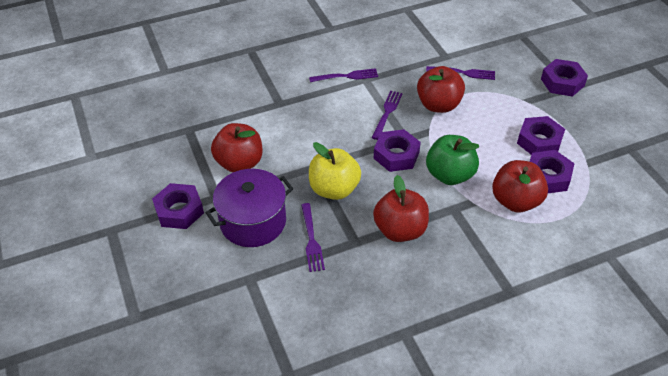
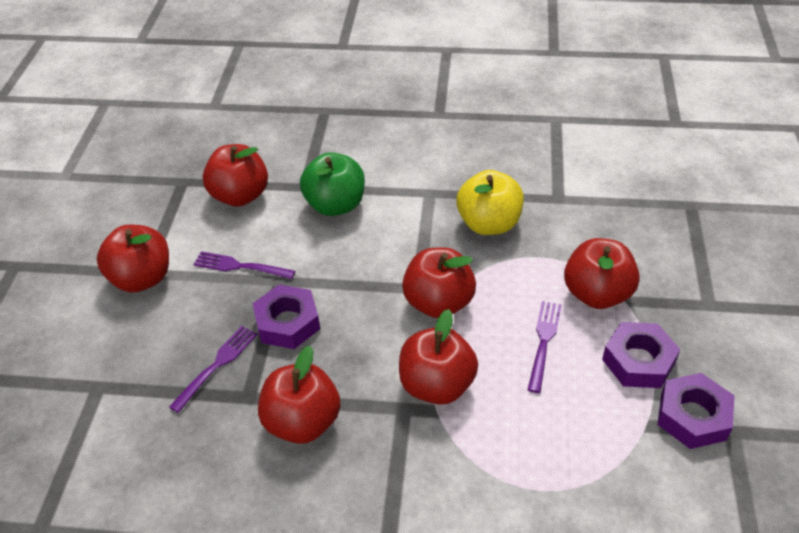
purple fork: 4 -> 3
purple nut: 5 -> 3
purple pot: 1 -> 0
red apple: 4 -> 6

